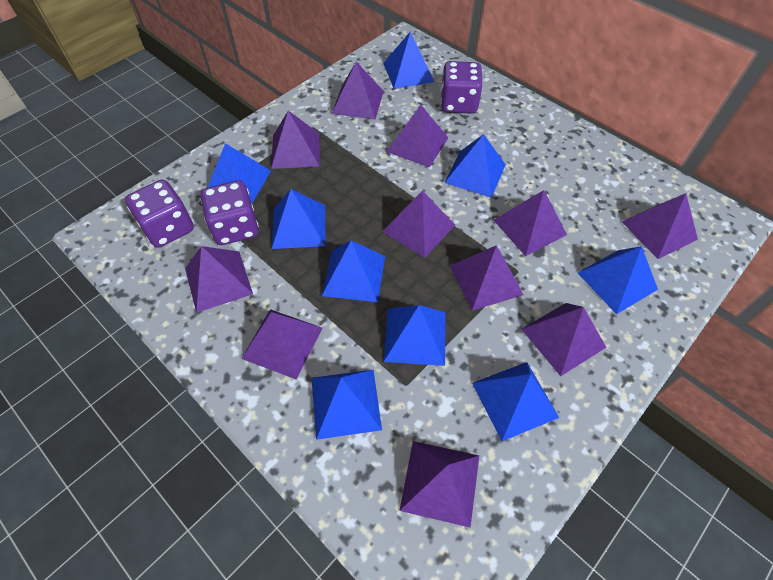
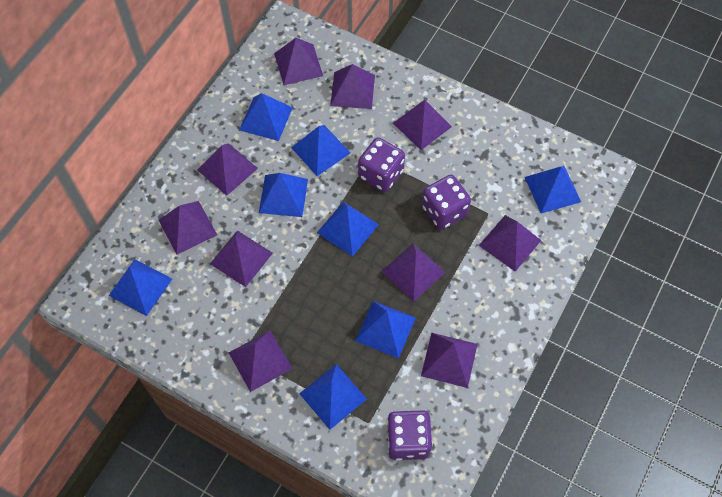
blue pyramid: 9 -> 8
purple pyramid: 11 -> 10

